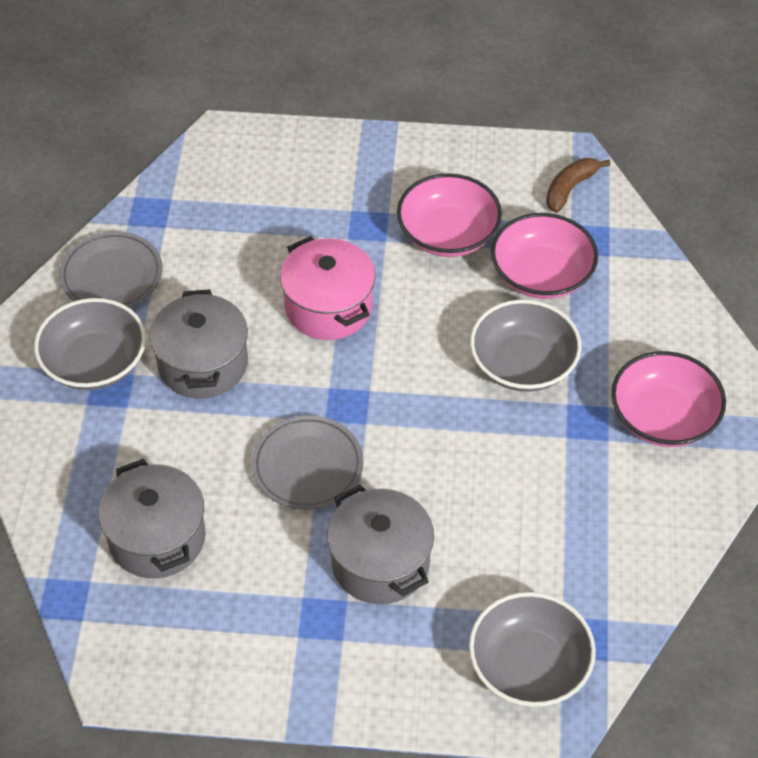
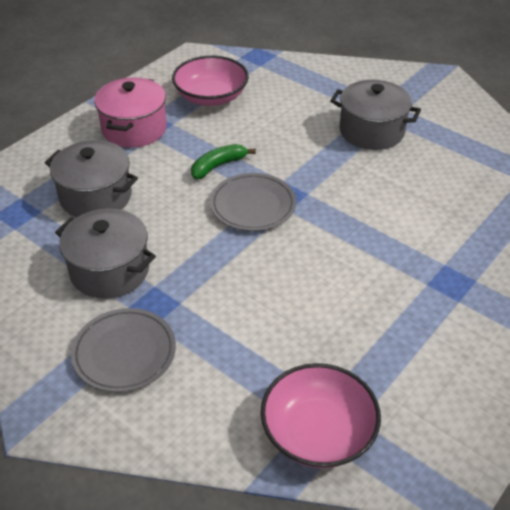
brown banana: 1 -> 0
green banana: 0 -> 1
grey bowl: 3 -> 0
pink bowl: 3 -> 2

